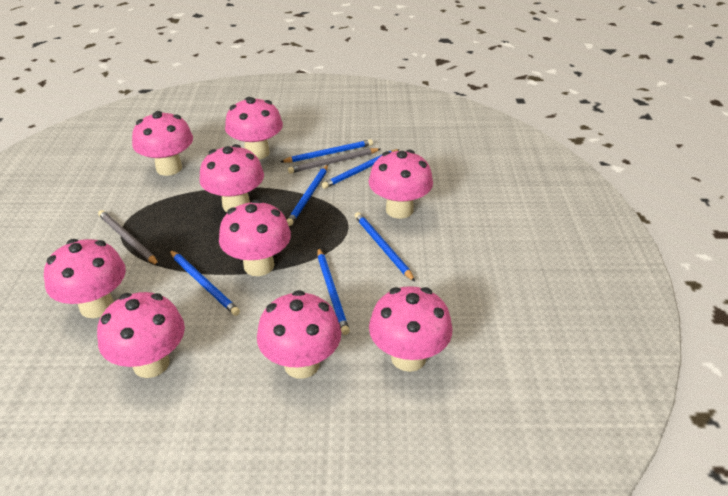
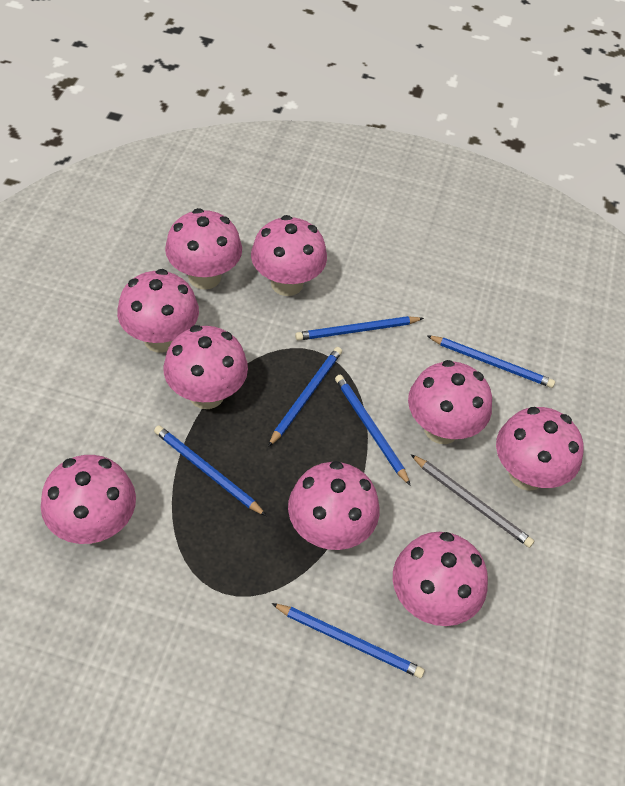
grey pencil: 2 -> 1

